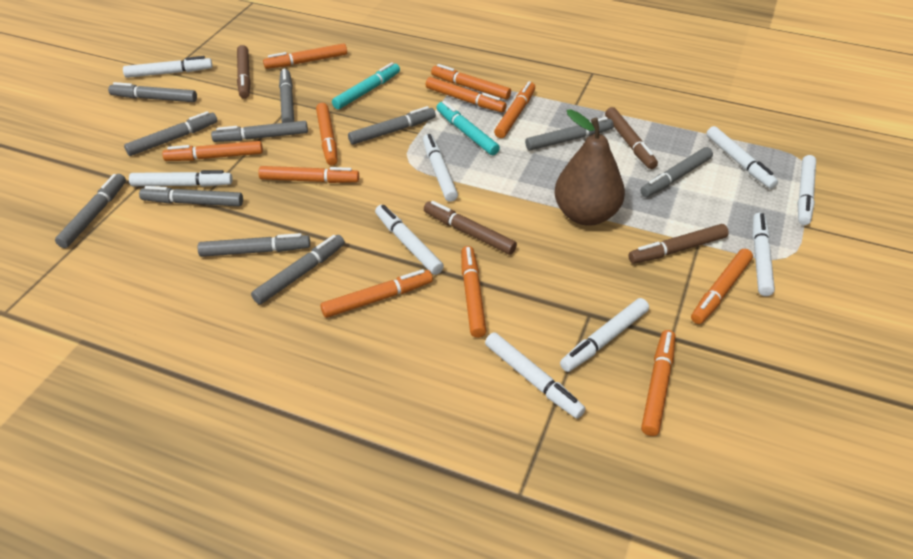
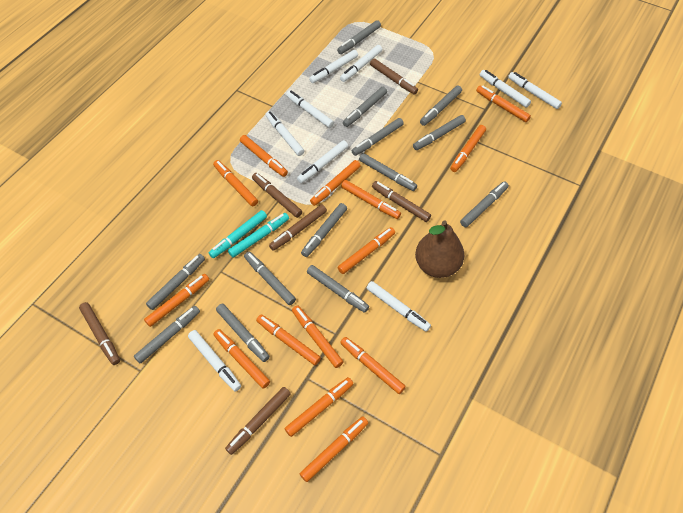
brown marker: 4 -> 6
grey marker: 11 -> 13
orange marker: 11 -> 14

